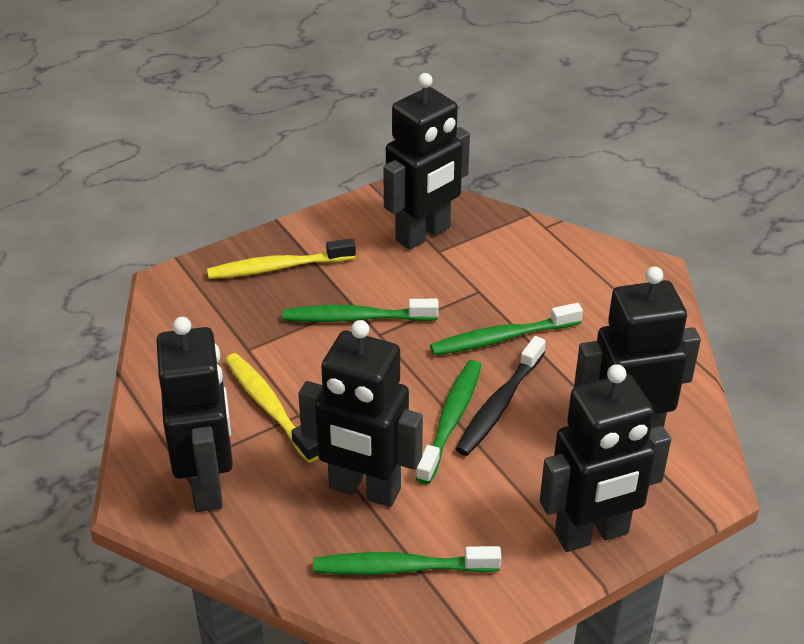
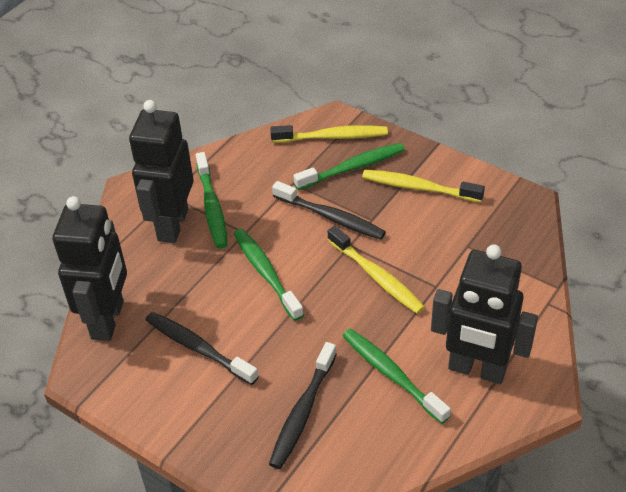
black robot: 5 -> 3
black toothbrush: 1 -> 3
yellow toothbrush: 2 -> 3

